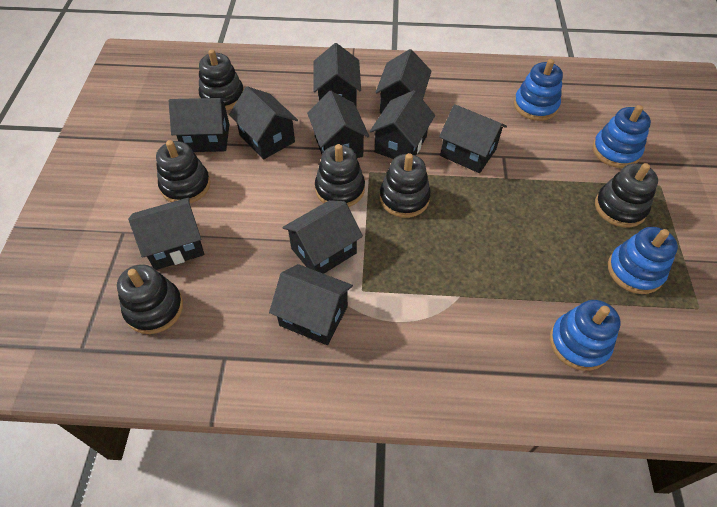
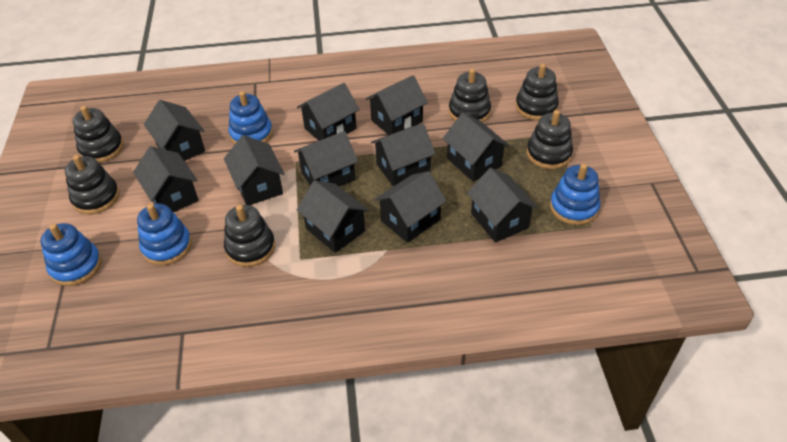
black house: 10 -> 11

